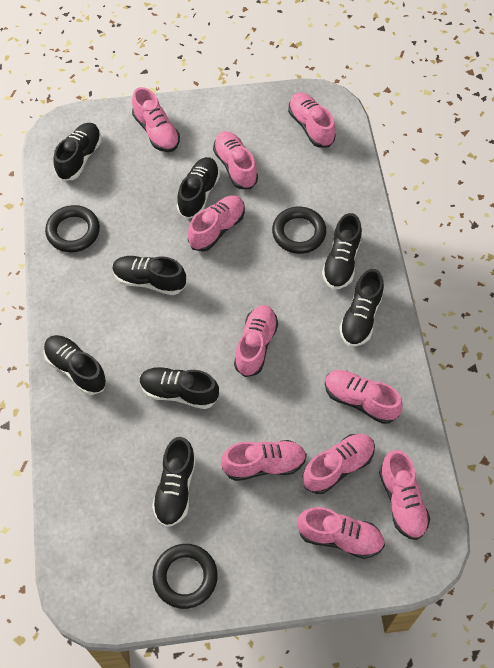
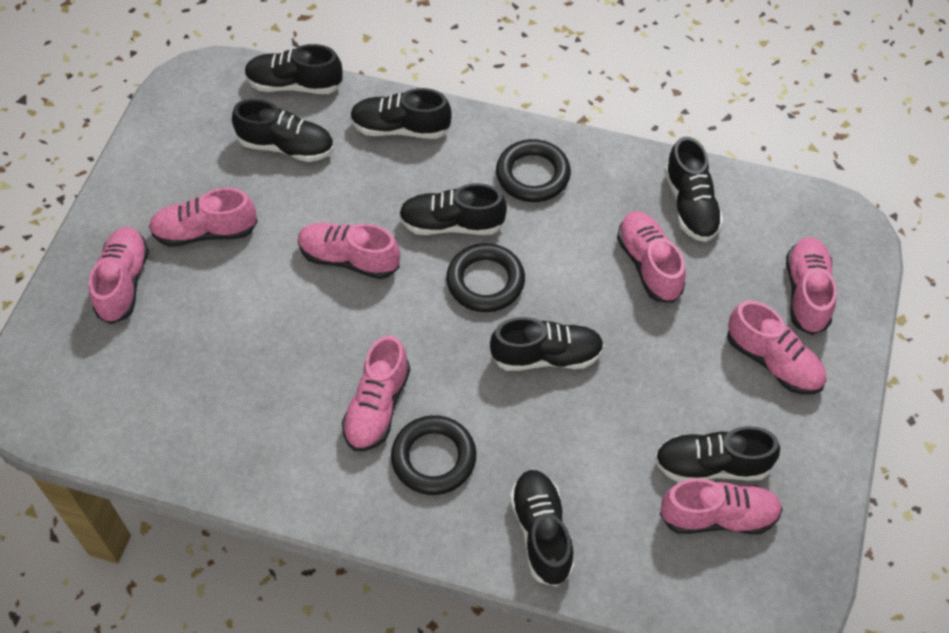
pink shoe: 10 -> 8

